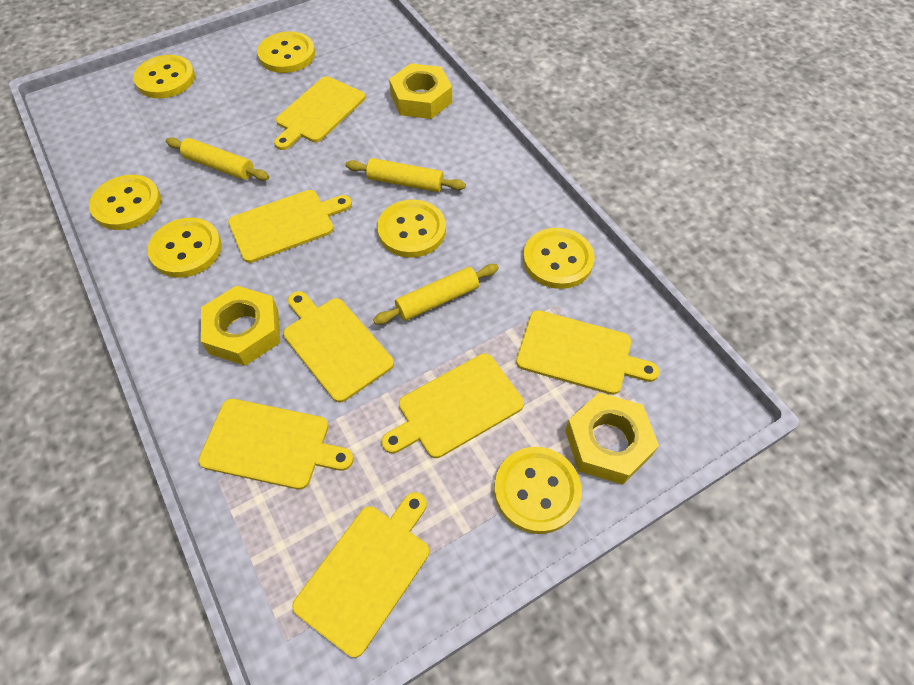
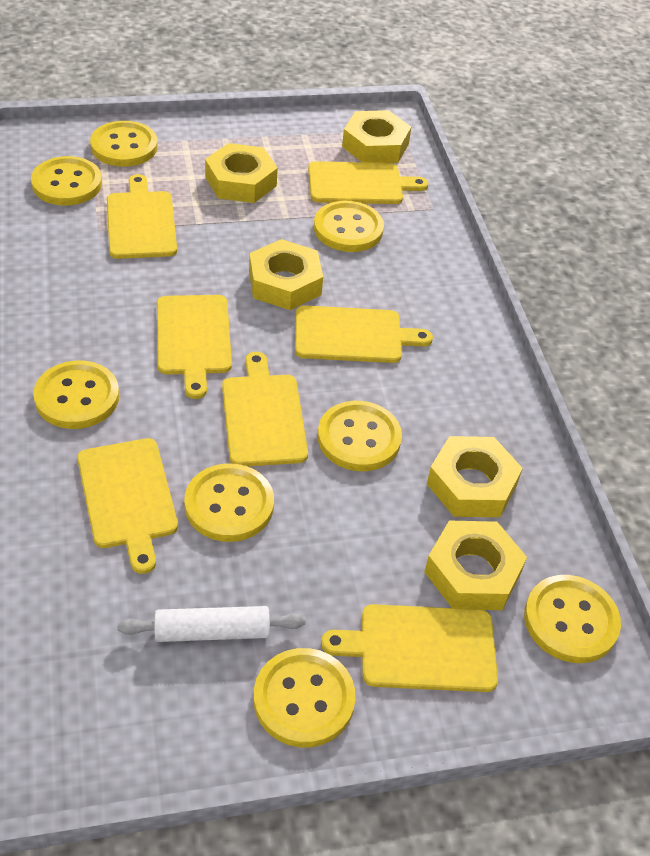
white rolling pin: 0 -> 1
yellow button: 7 -> 8
yellow nut: 3 -> 5
yellow rolling pin: 3 -> 0

